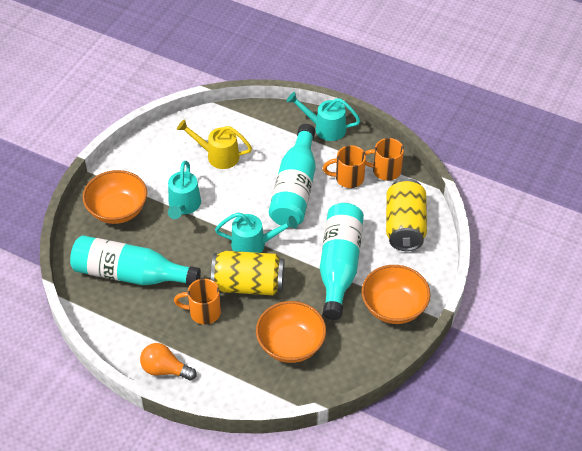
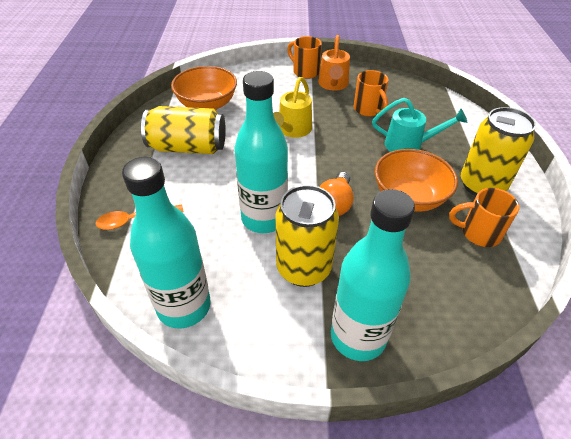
orange bowl: 3 -> 2
orange spoon: 0 -> 1
orange watering can: 0 -> 1
turquoise watering can: 3 -> 1
yellow can: 2 -> 3

